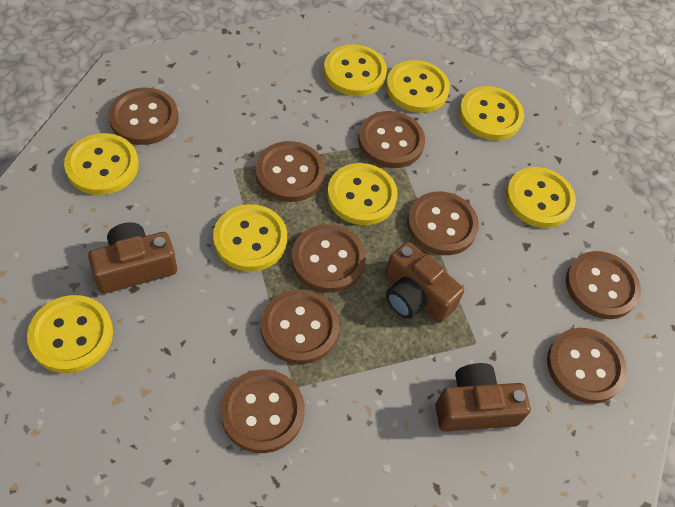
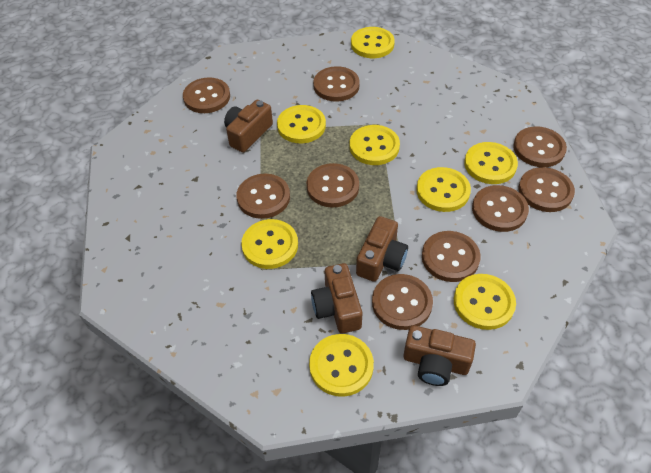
brown camera: 3 -> 4

